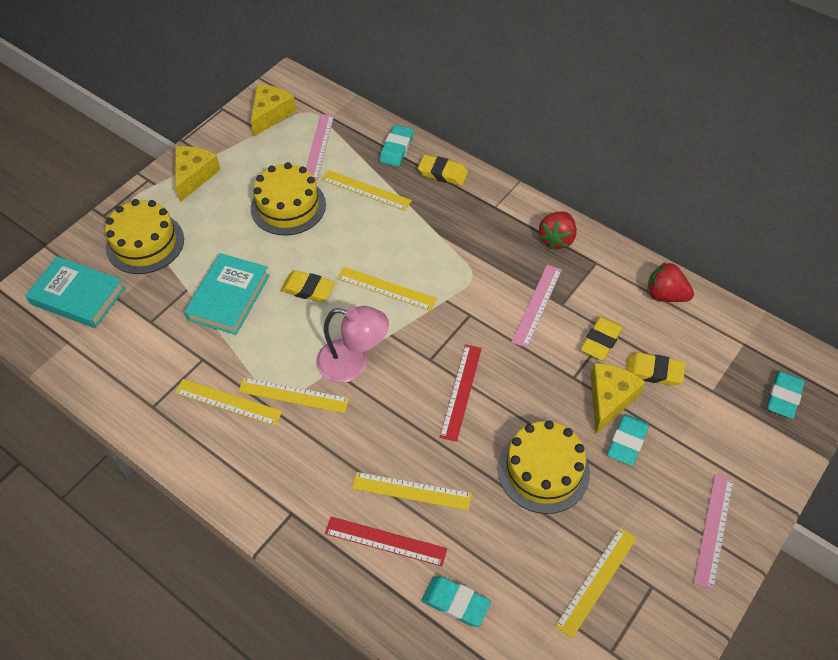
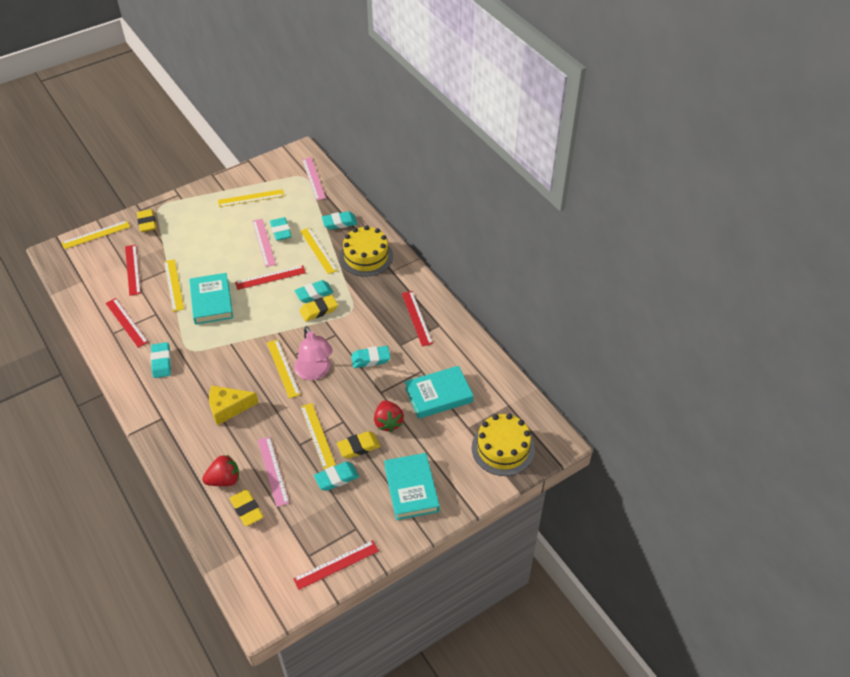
red ruler: 2 -> 5
turquoise book: 2 -> 3
turquoise eraser: 4 -> 6
yellow cake: 3 -> 2
yellow cheese: 3 -> 1

